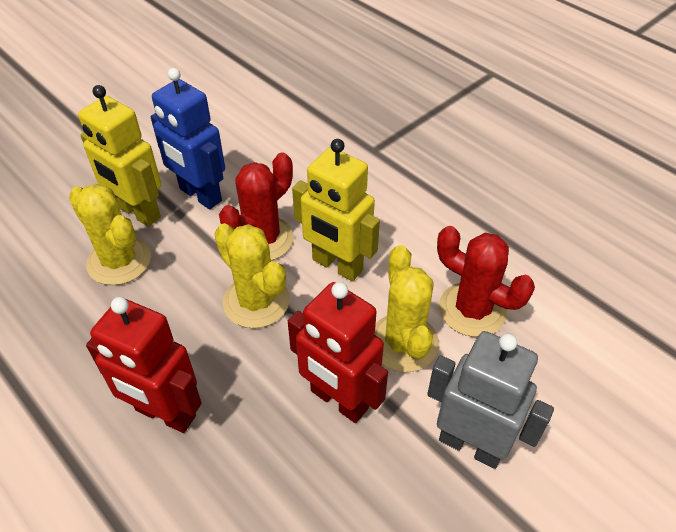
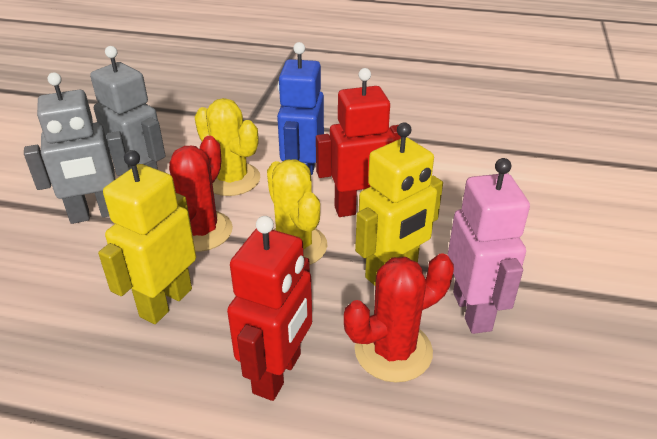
grey robot: 1 -> 2
pink robot: 0 -> 1
yellow cactus: 3 -> 2

